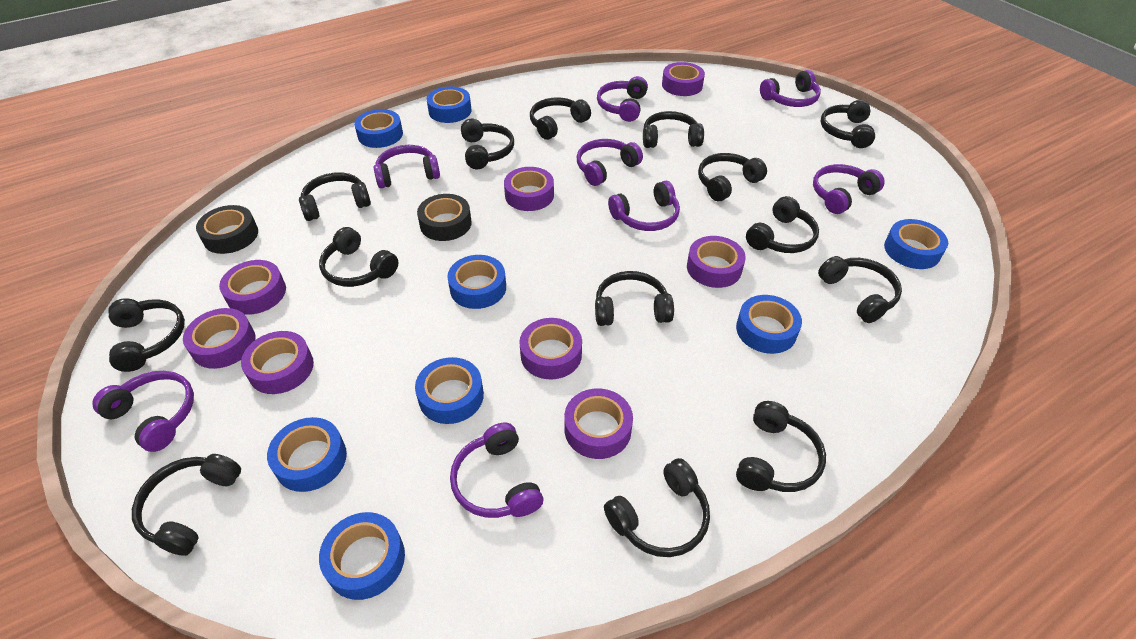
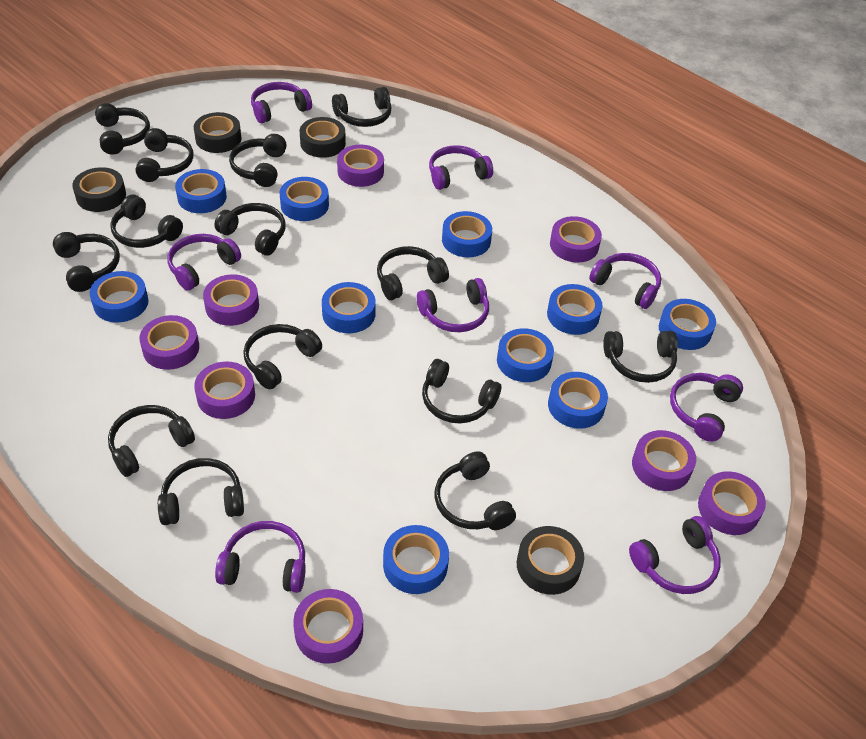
black tape: 2 -> 4
blue tape: 8 -> 10

